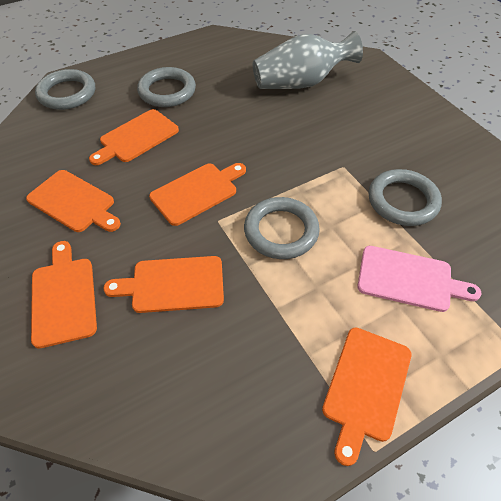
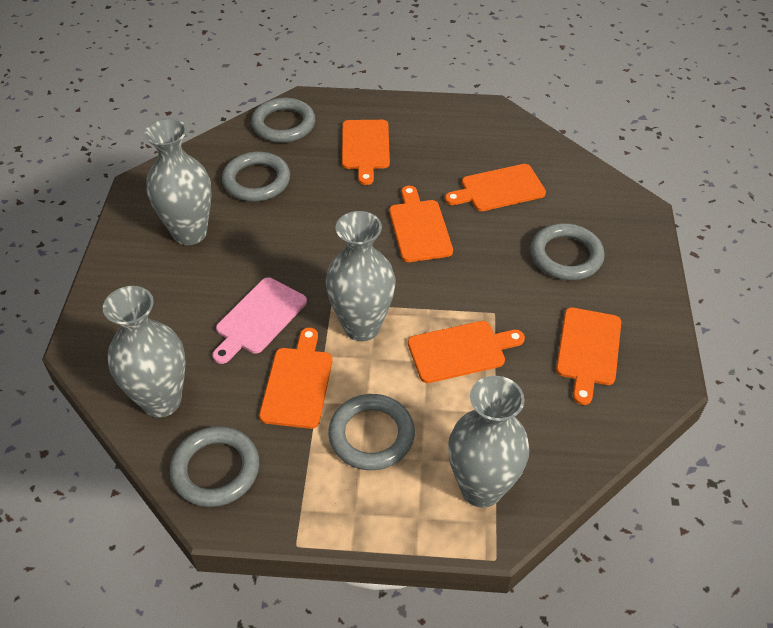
grey ring: 4 -> 5
grey vase: 1 -> 4

